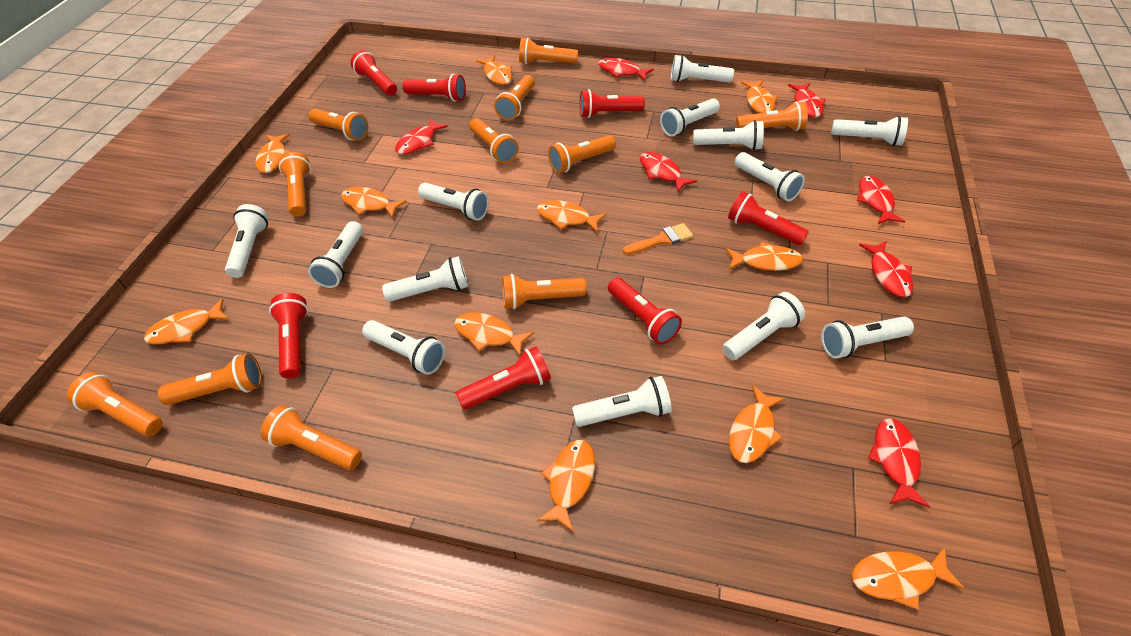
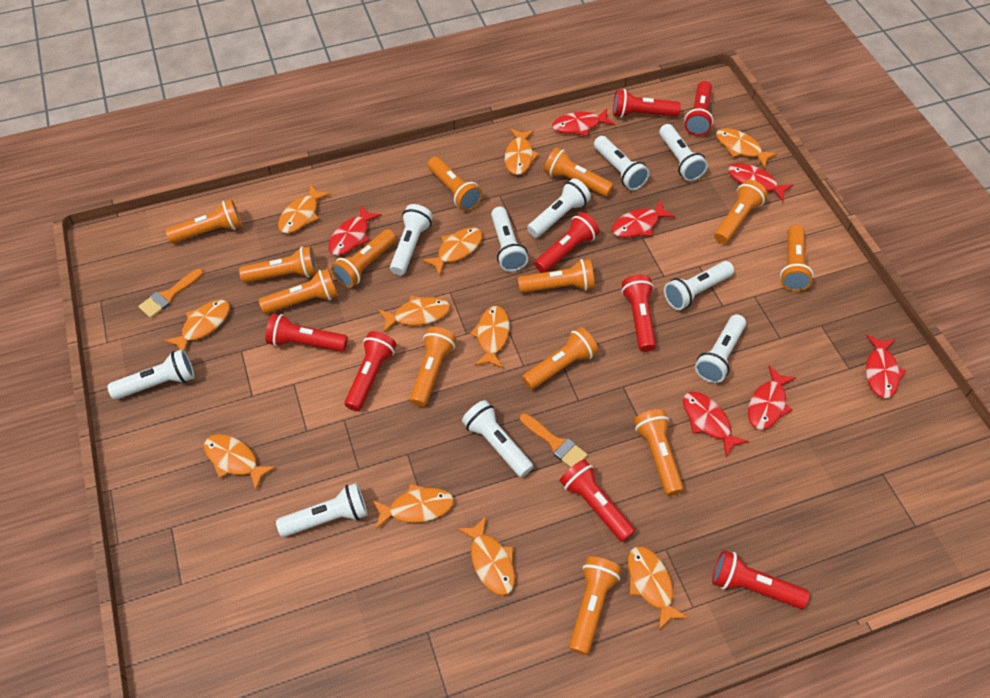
orange brush: 1 -> 2
orange flashlight: 11 -> 13
red flashlight: 7 -> 8
white flashlight: 13 -> 10

